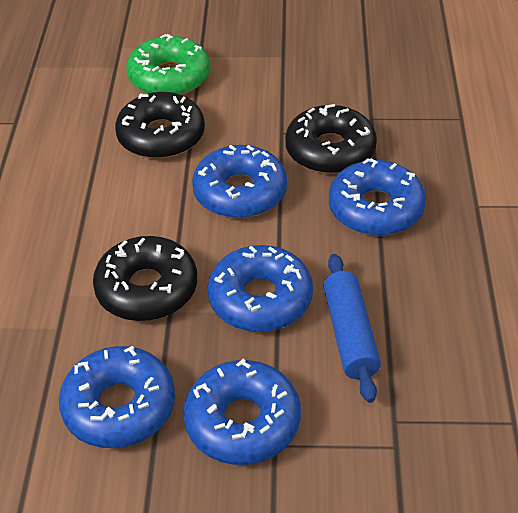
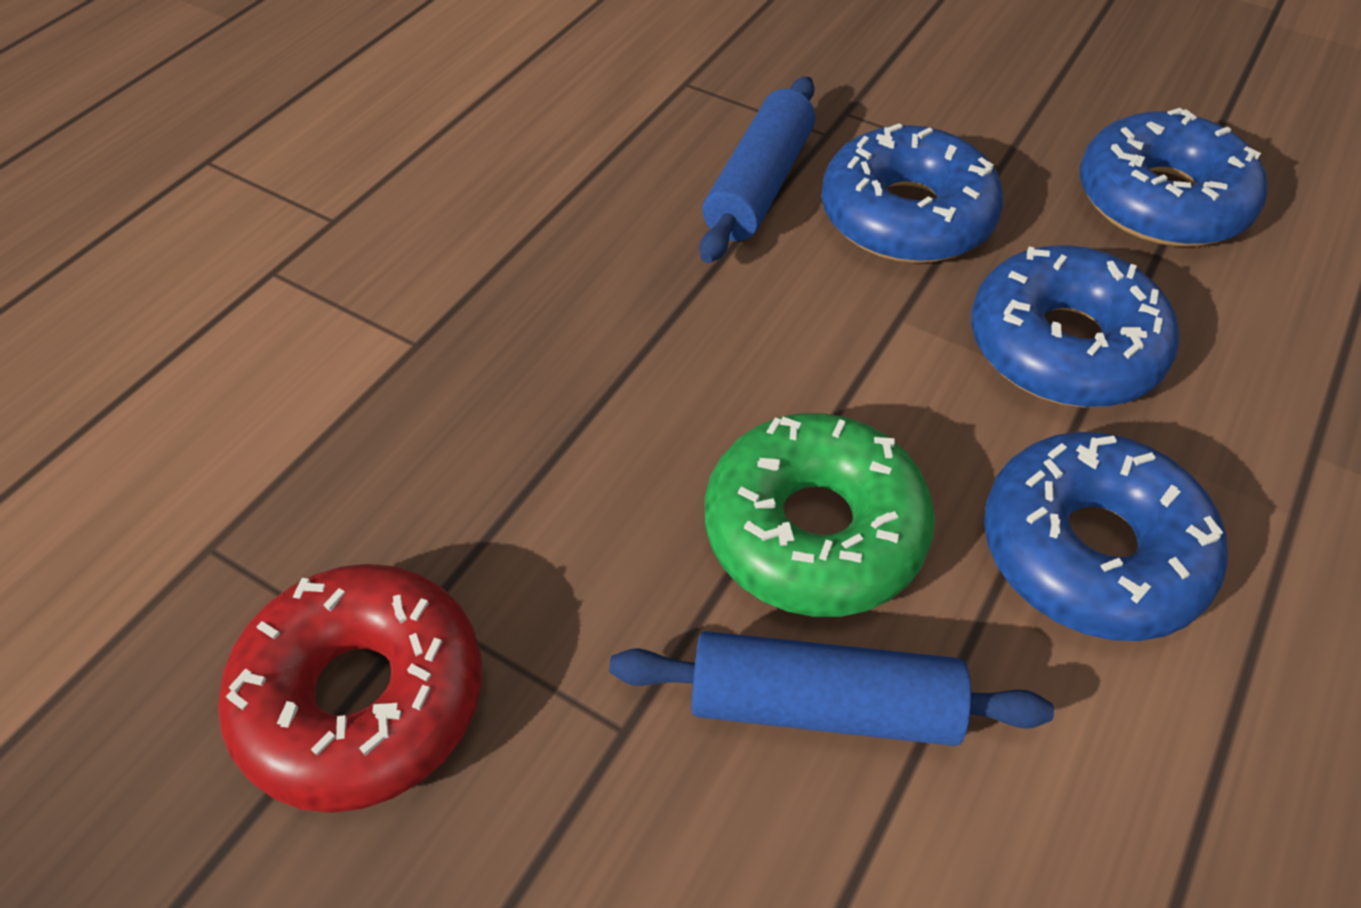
black donut: 3 -> 0
blue donut: 5 -> 4
blue rolling pin: 1 -> 2
red donut: 0 -> 1

